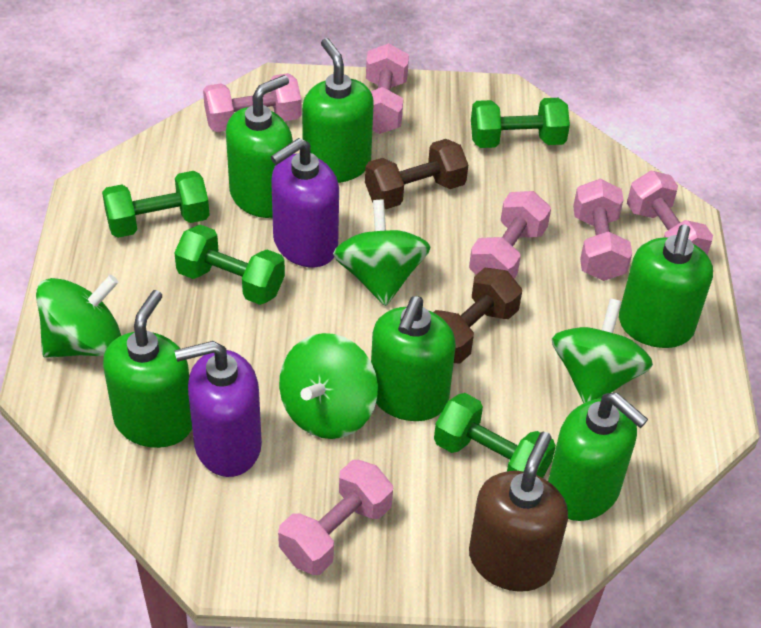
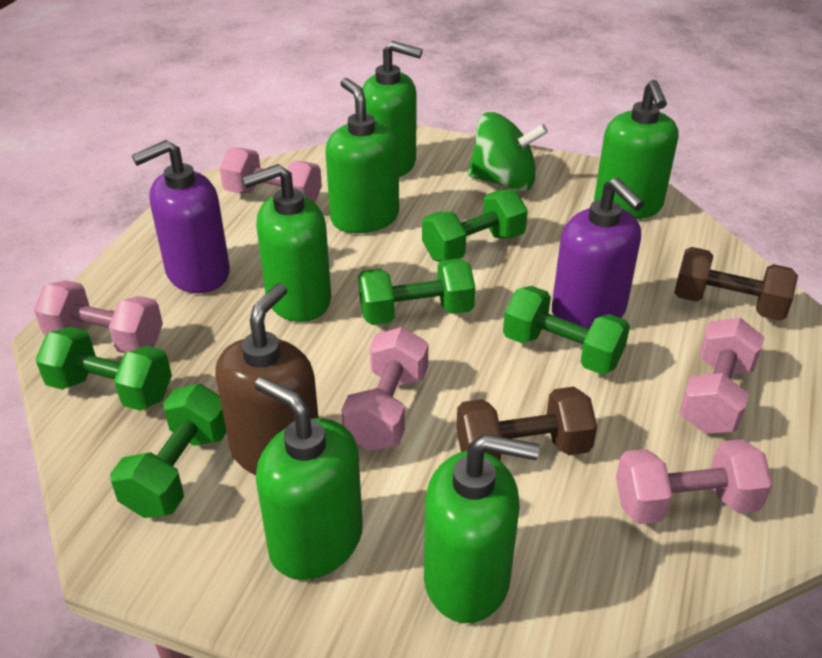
green dumbbell: 4 -> 5
green spinning top: 4 -> 1
pink dumbbell: 6 -> 5

